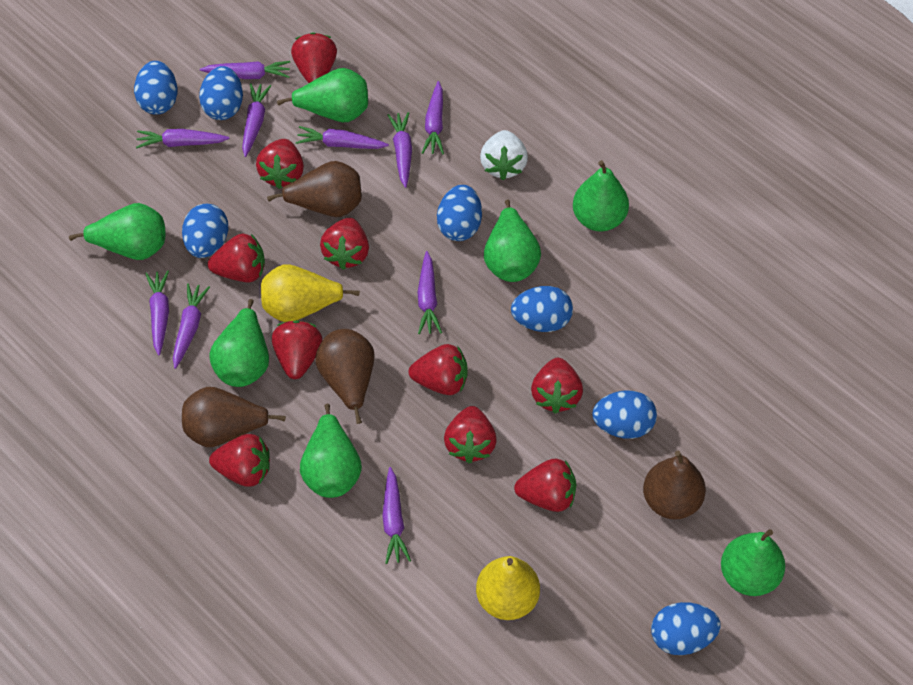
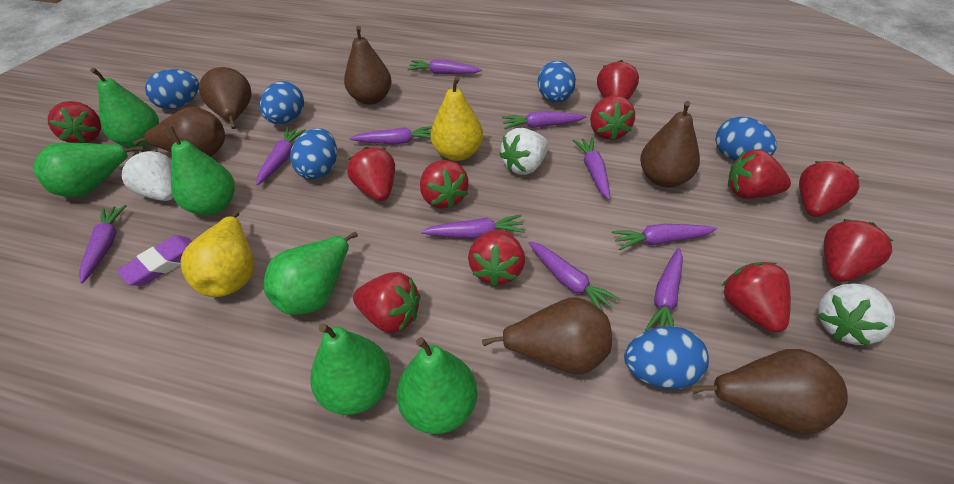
blue egg: 7 -> 6
brown pear: 4 -> 6
green pear: 7 -> 6
purple eraser: 0 -> 1
red strawberry: 10 -> 11
white strawberry: 1 -> 3

